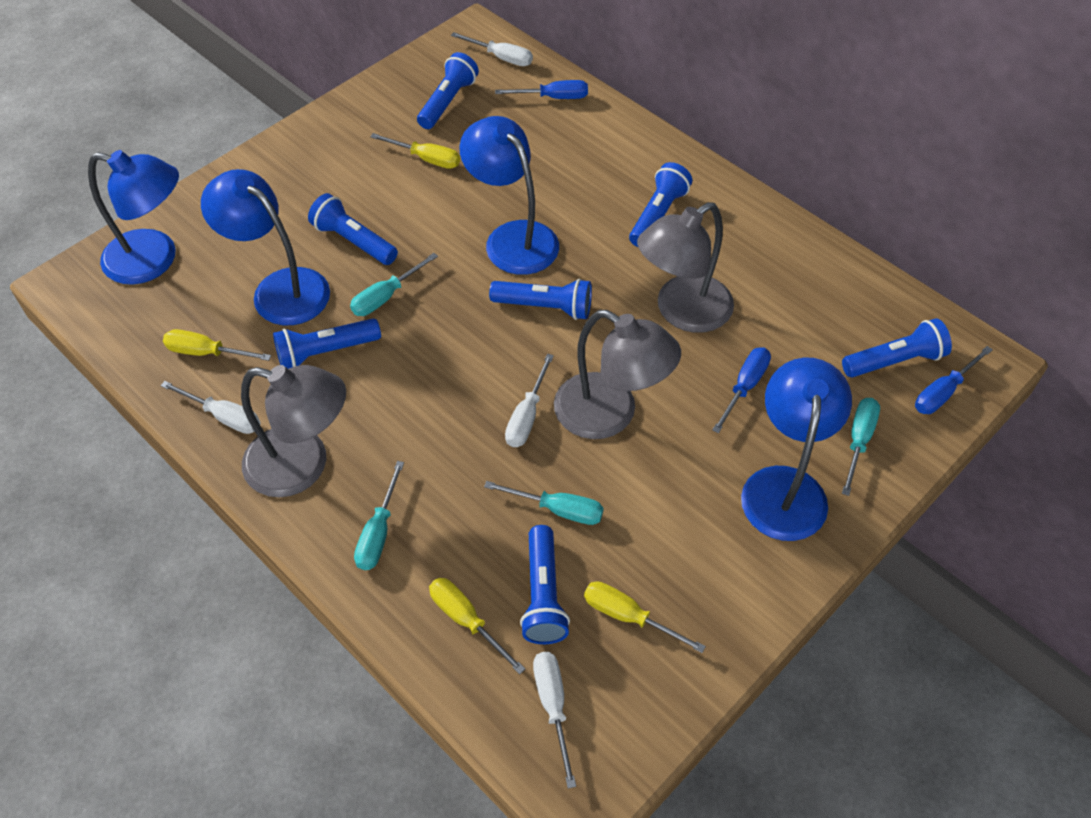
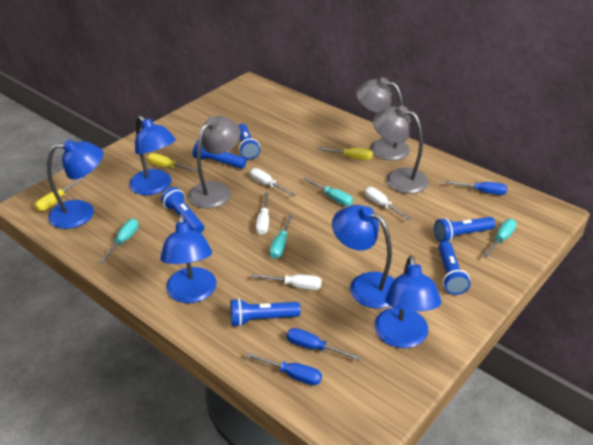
blue flashlight: 7 -> 6
blue lamp: 4 -> 5
yellow screwdriver: 4 -> 3

